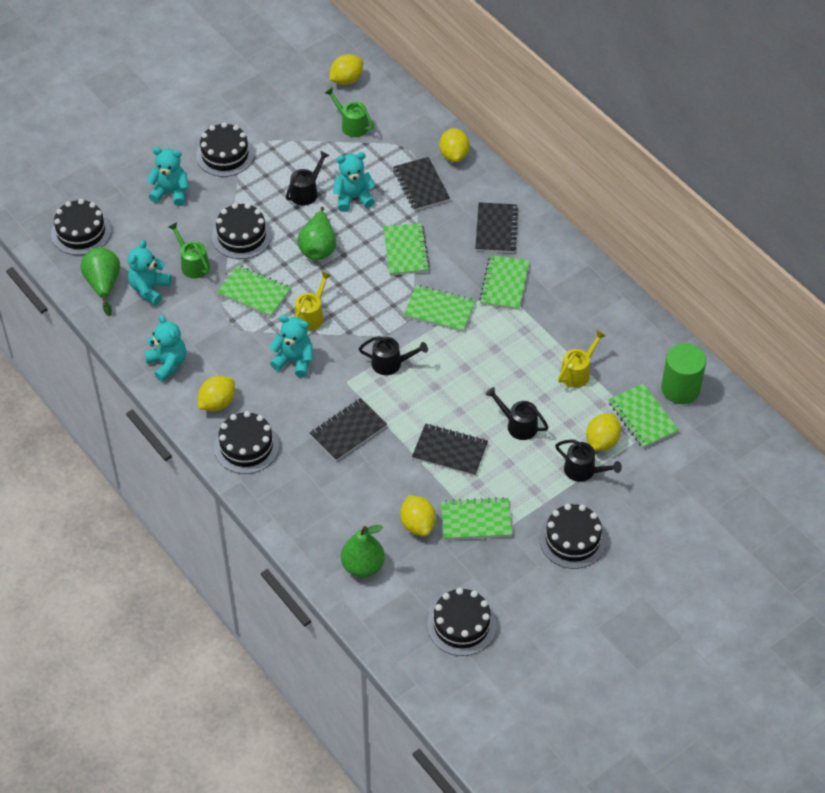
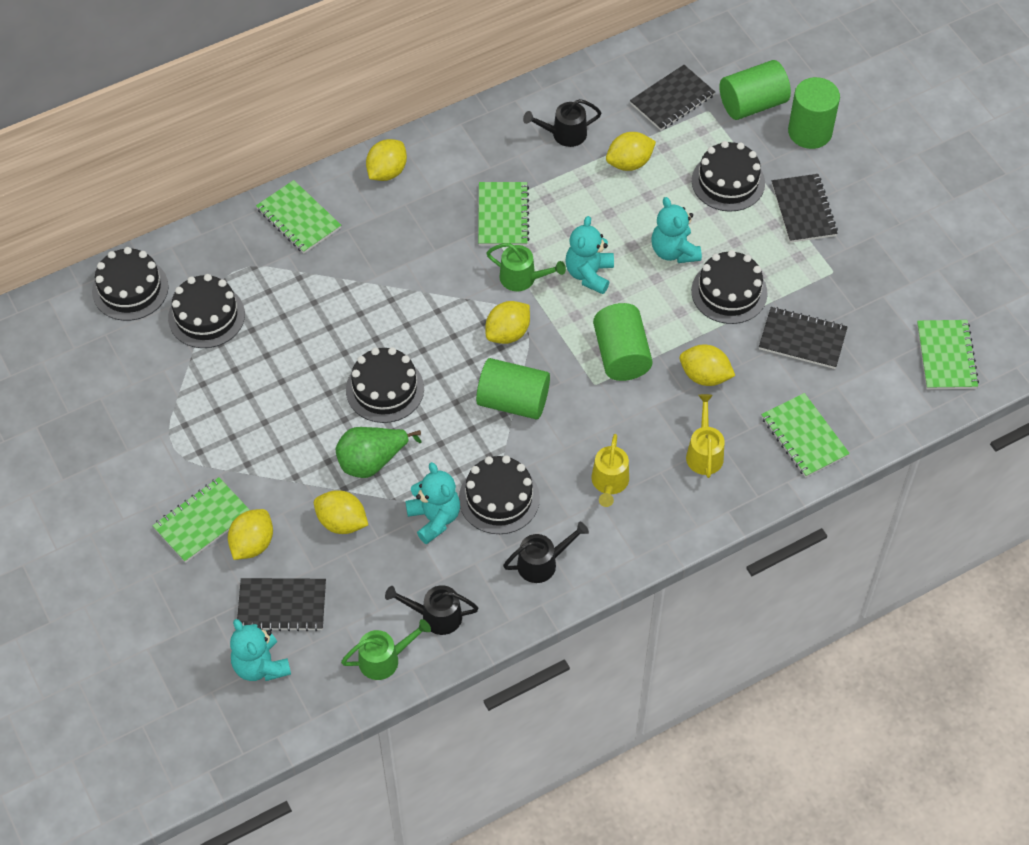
black watering can: 4 -> 3
green cylinder: 1 -> 4
green notebook: 6 -> 5
green pear: 3 -> 1
turquoise teddy bear: 5 -> 4
yellow lemon: 5 -> 6

